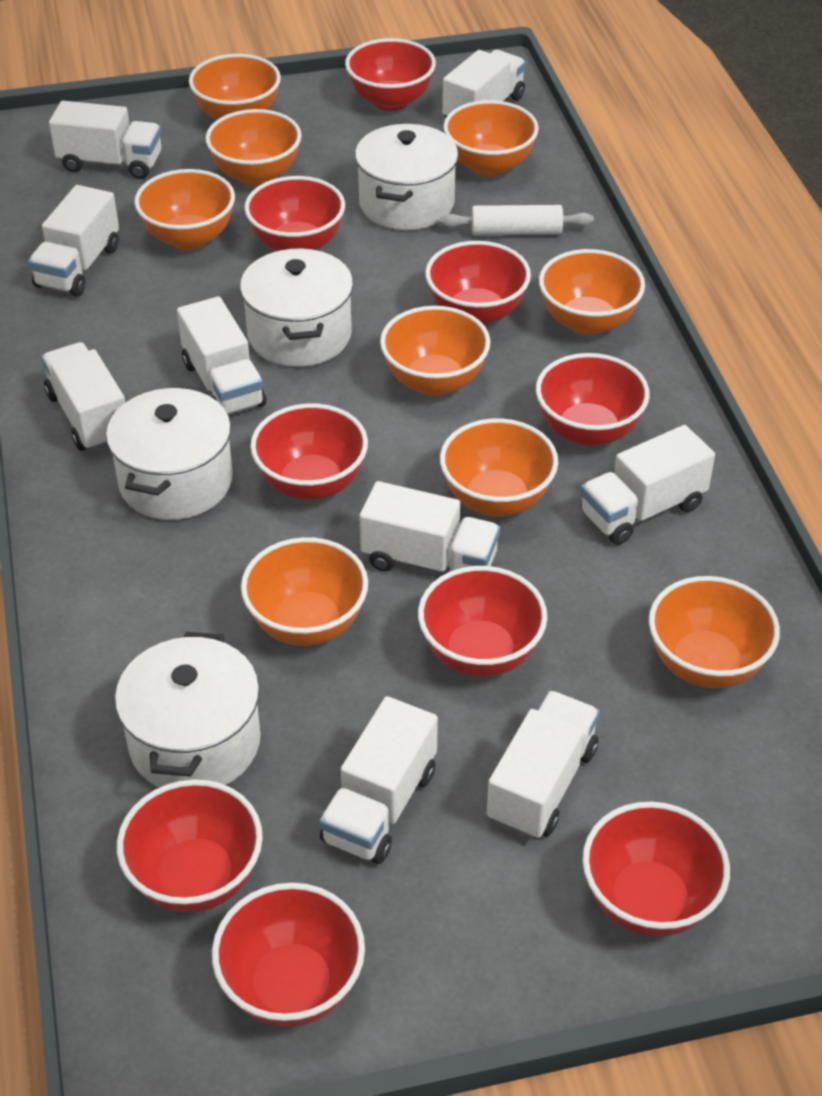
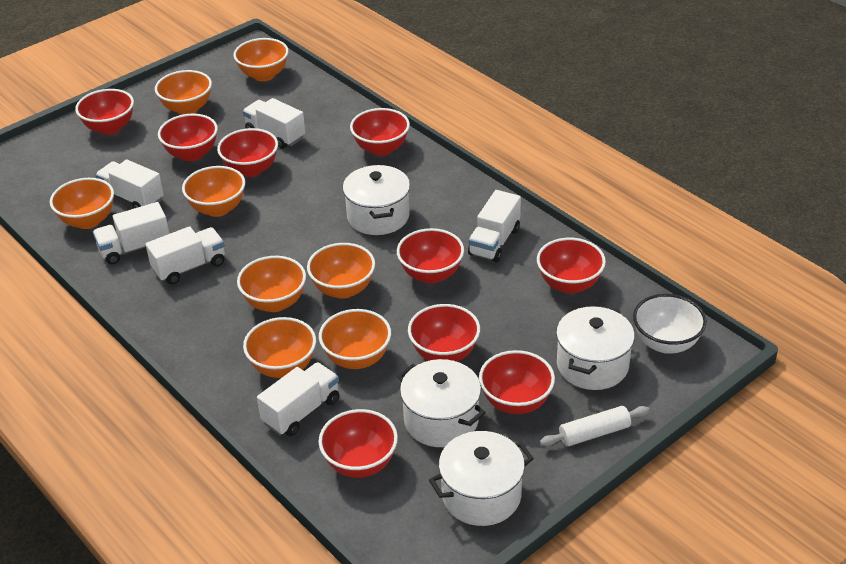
orange bowl: 9 -> 8
white bowl: 0 -> 1
white truck: 9 -> 6

